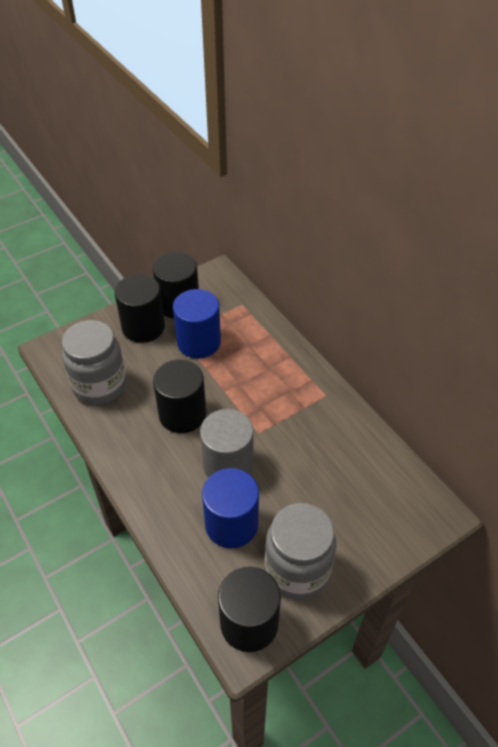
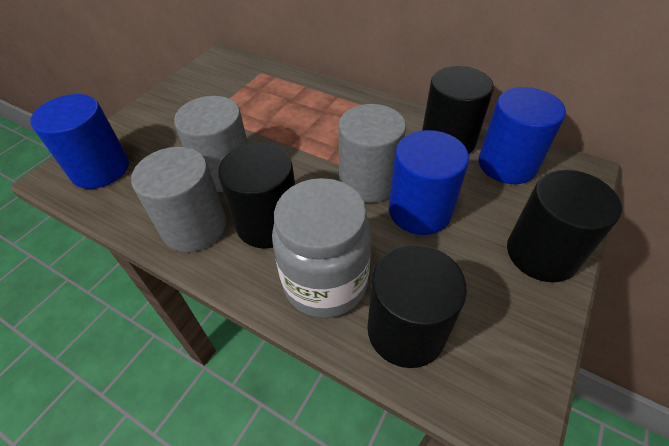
blue cylinder: 2 -> 3
grey cylinder: 1 -> 3
grey jar: 2 -> 1

